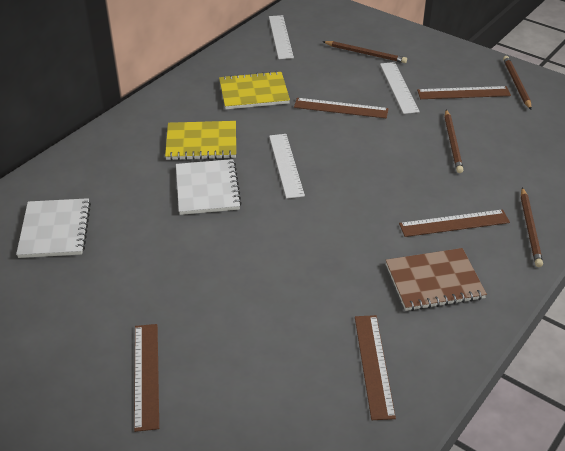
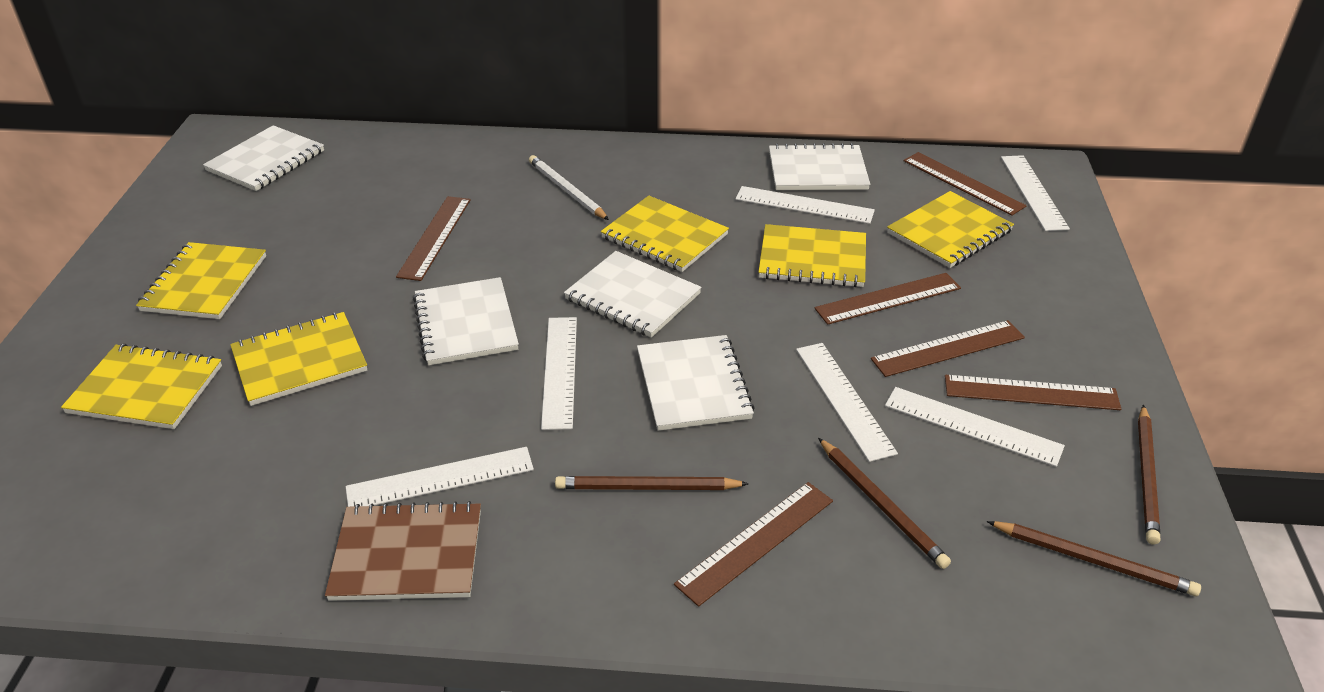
brown ruler: 5 -> 6
white notebook: 2 -> 5
white pencil: 0 -> 1
white ruler: 3 -> 6
yellow notebook: 2 -> 6

